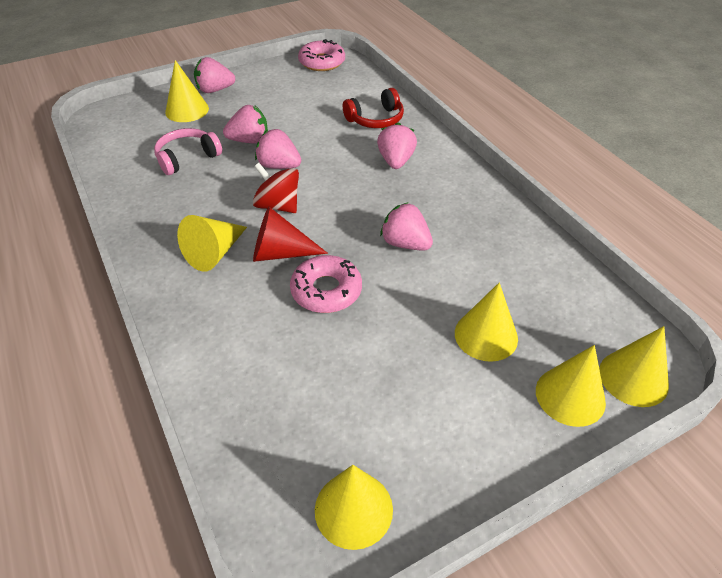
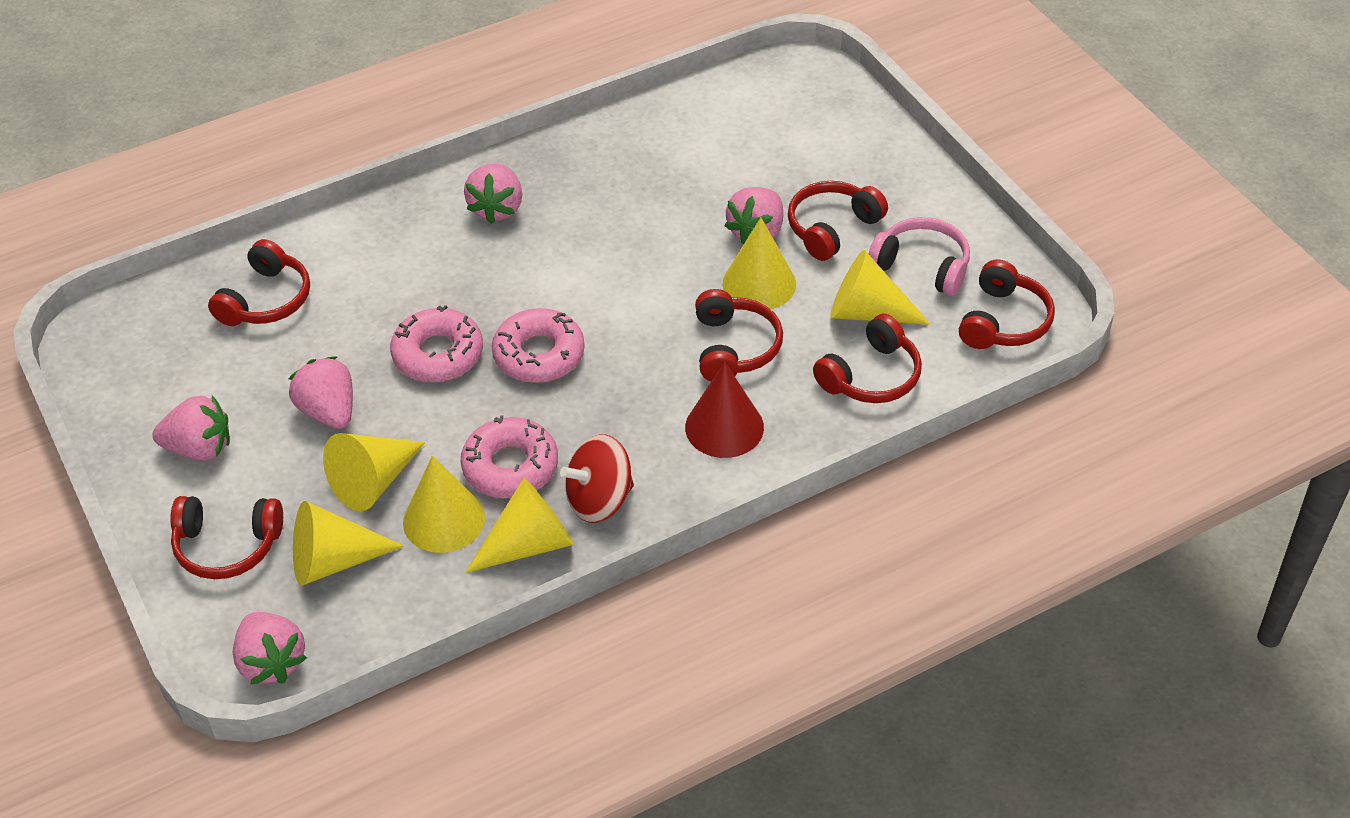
pink donut: 2 -> 3
red headphones: 1 -> 6

